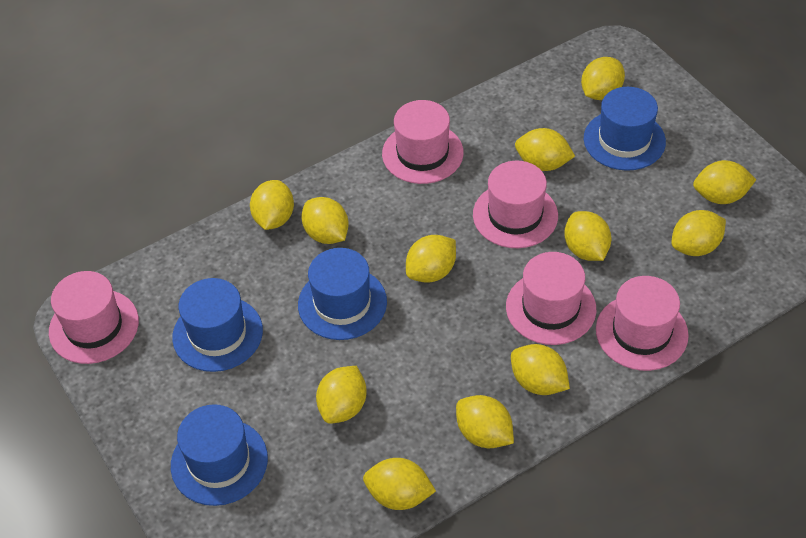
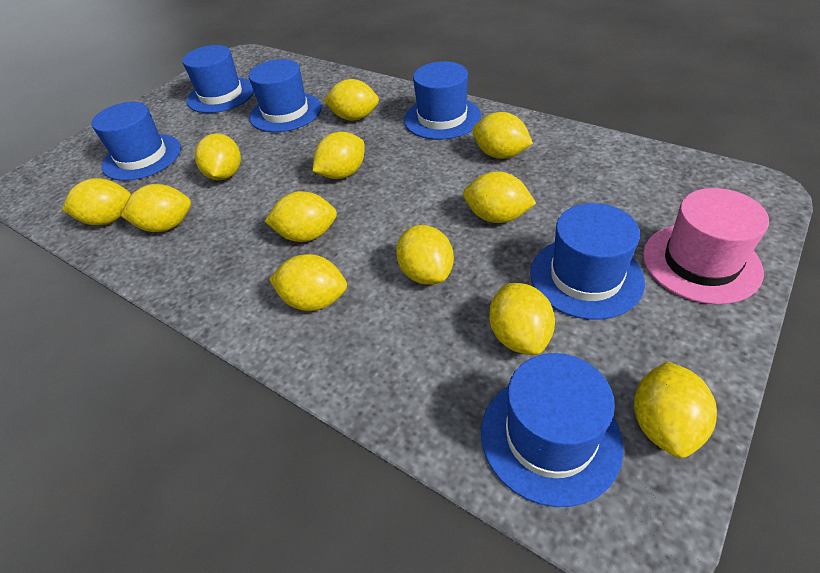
blue hat: 4 -> 6
pink hat: 5 -> 1

